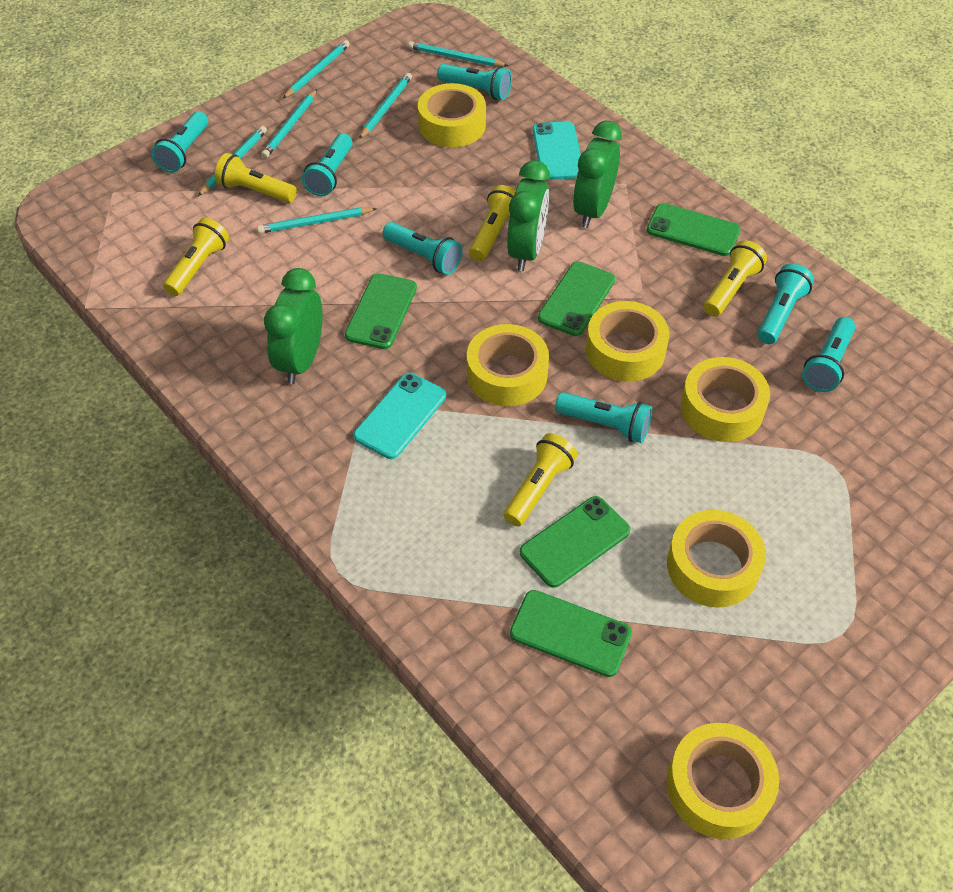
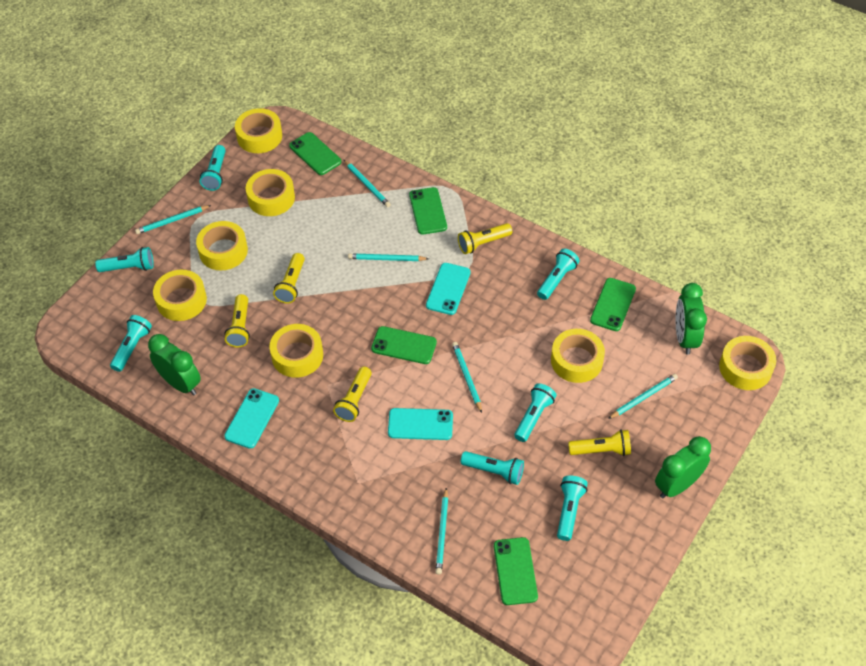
turquoise phone: 2 -> 3
yellow tape: 6 -> 7

